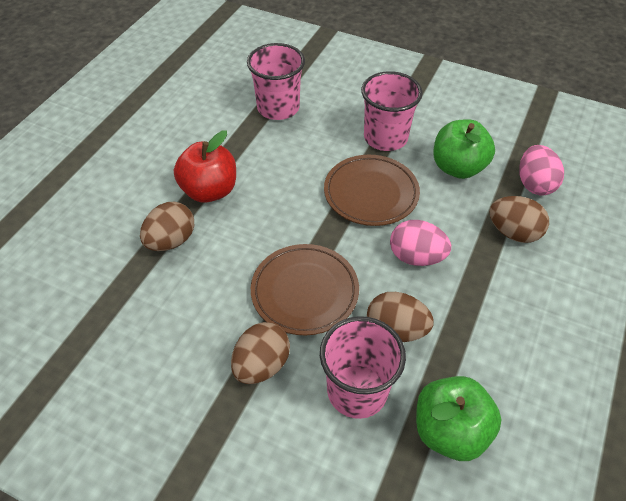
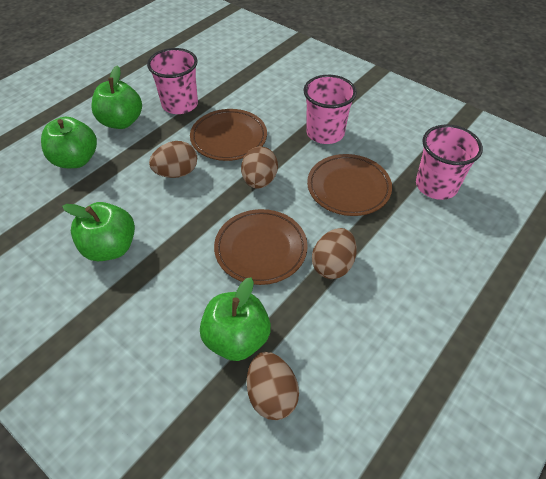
brown plate: 2 -> 3
green apple: 2 -> 4
pink egg: 2 -> 0
red apple: 1 -> 0

